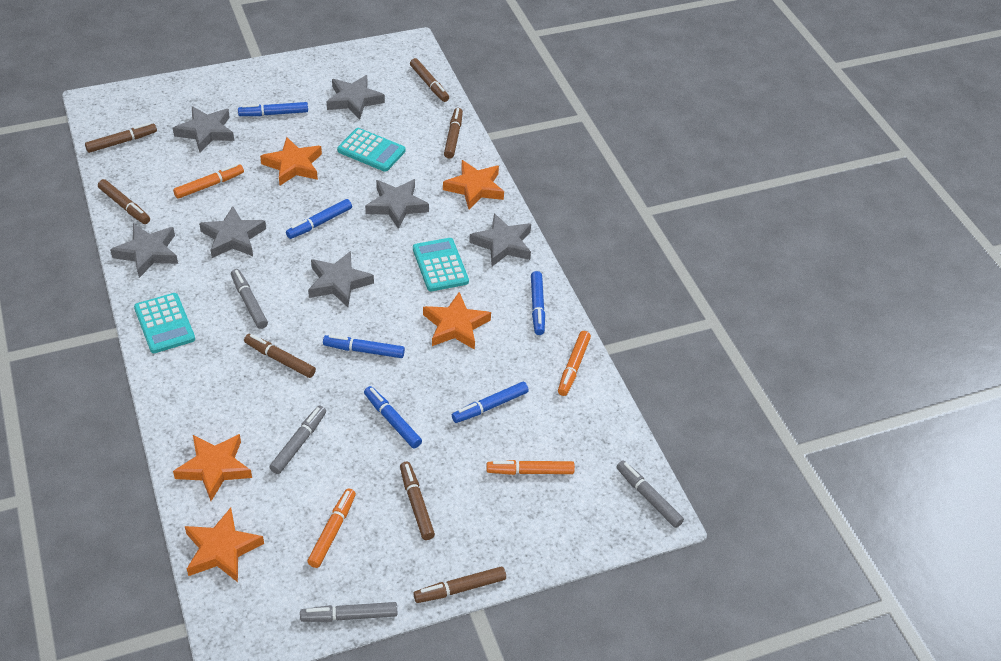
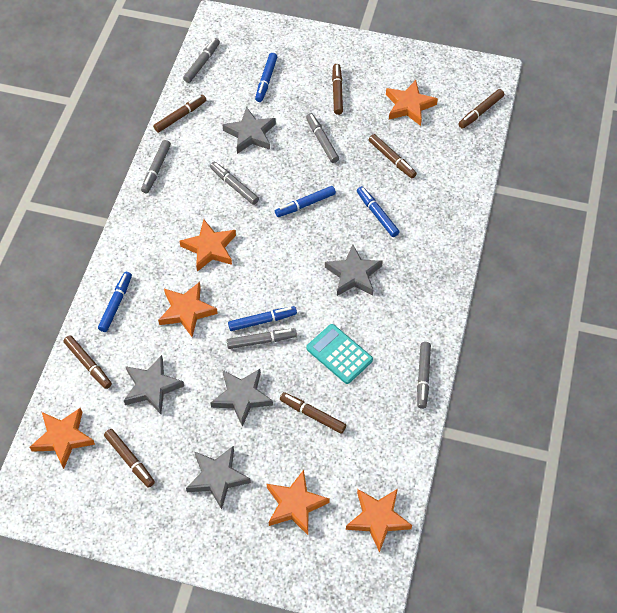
blue marker: 6 -> 5
grey marker: 4 -> 6
grey star: 7 -> 5
orange marker: 4 -> 0
orange star: 5 -> 6
turquoise calculator: 3 -> 1

